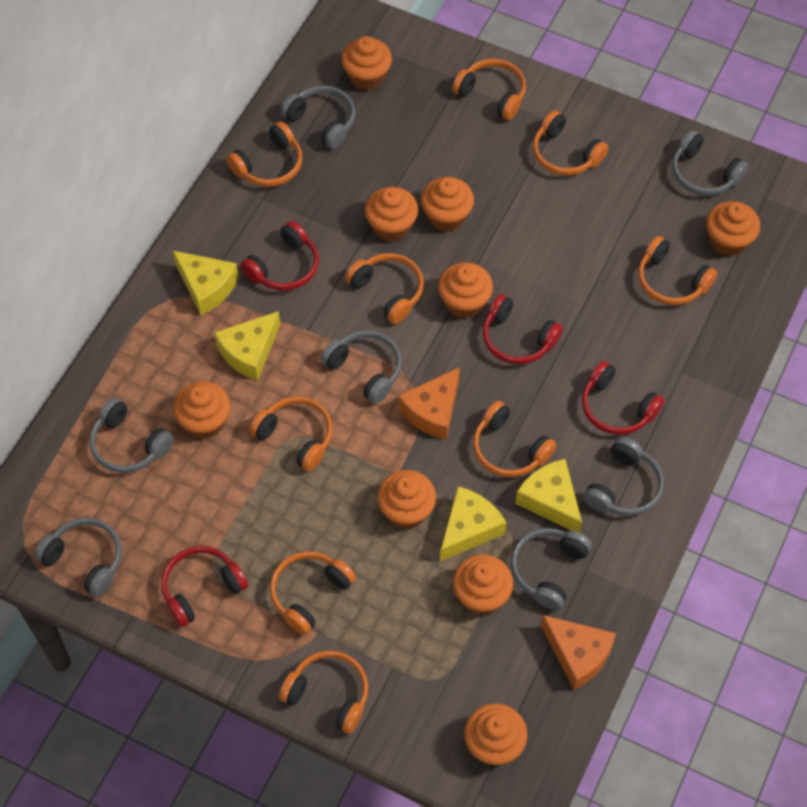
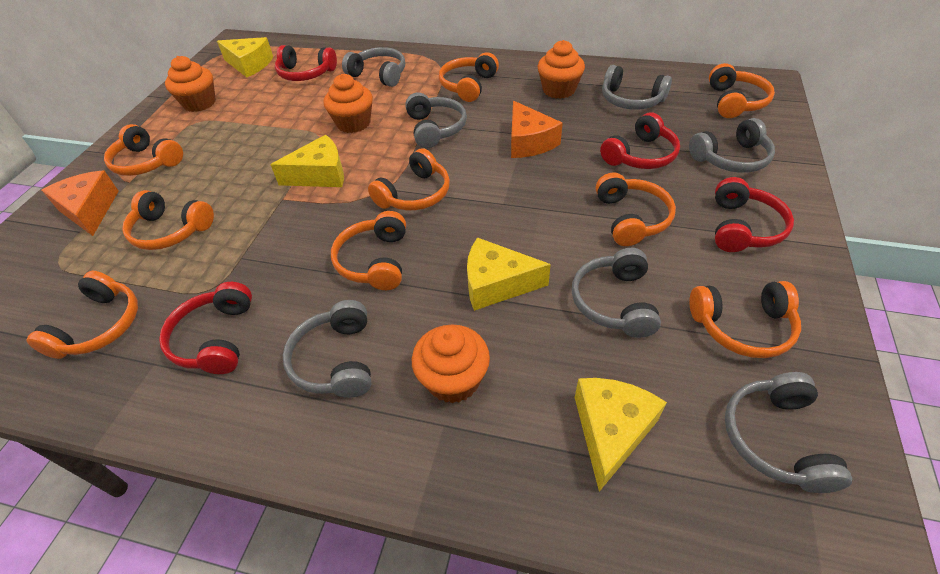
orange cupcake: 9 -> 4

